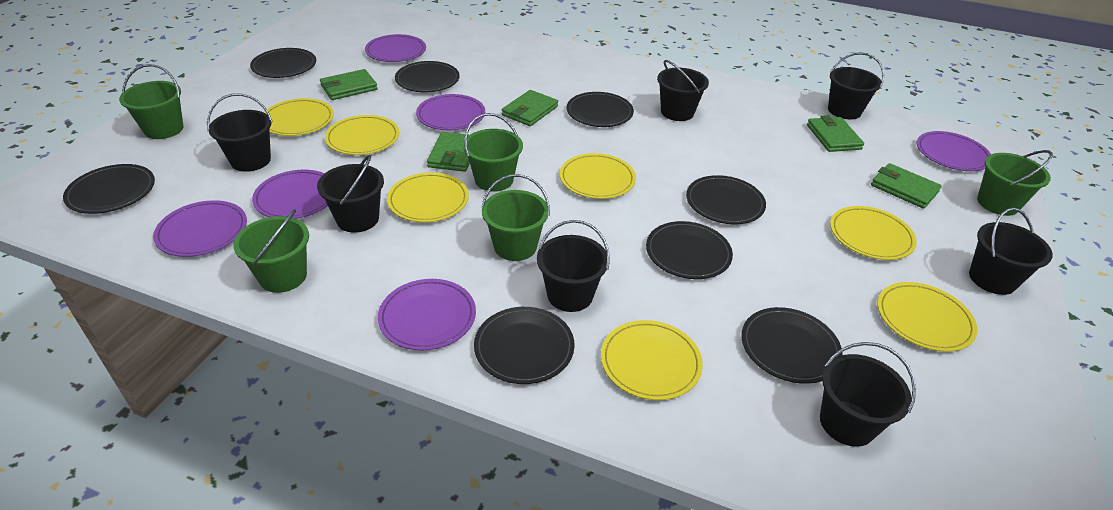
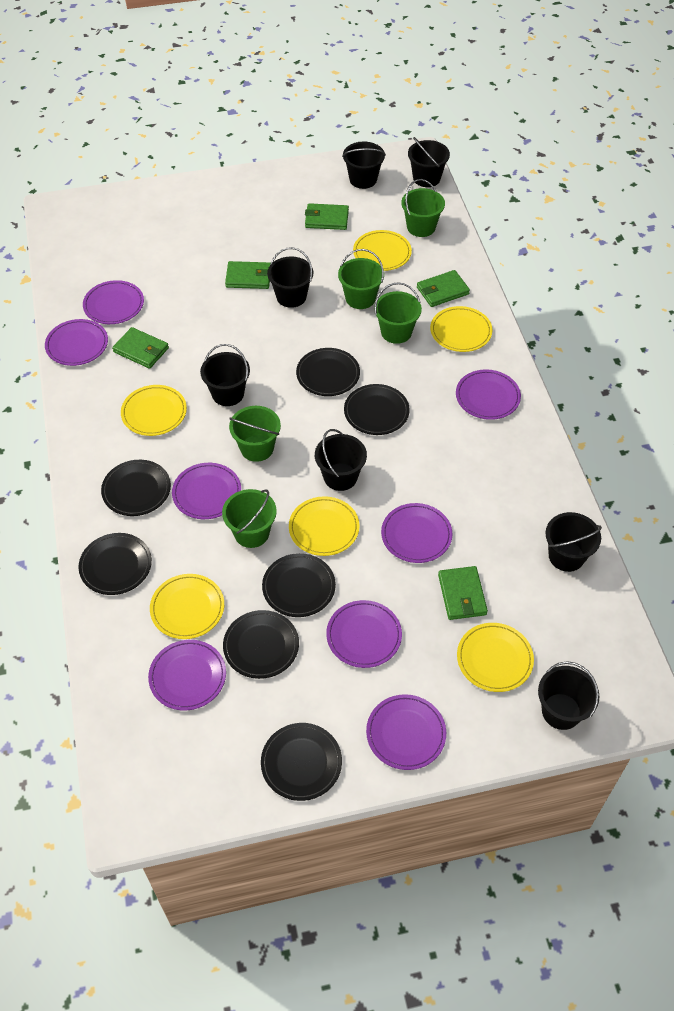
black plate: 8 -> 7
purple plate: 6 -> 8
yellow plate: 7 -> 6

